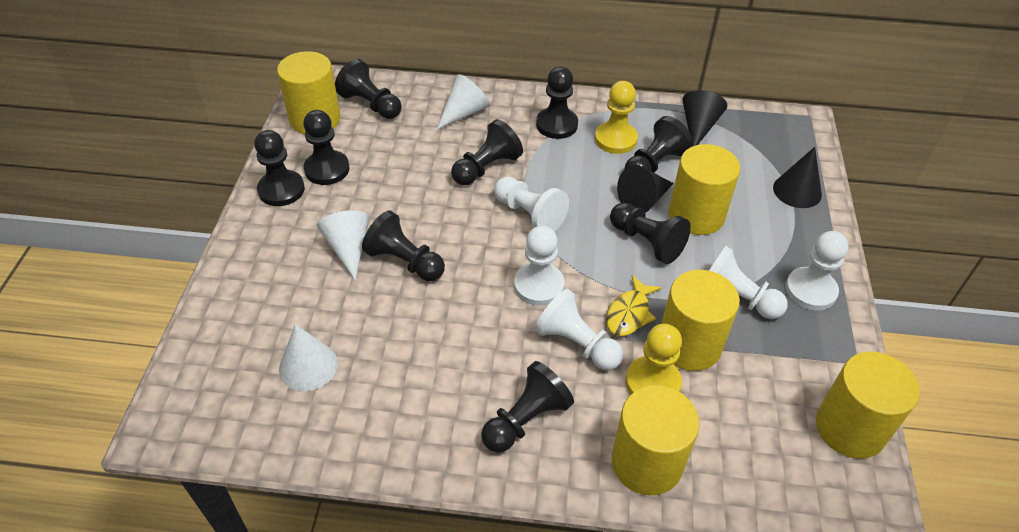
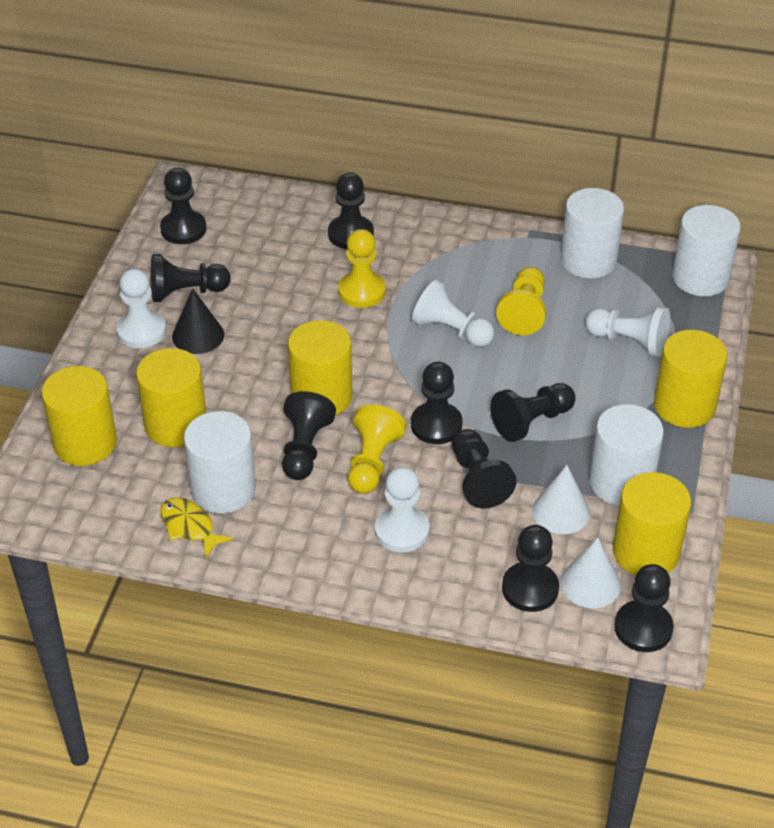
black cone: 3 -> 1
white cone: 3 -> 2
white cylinder: 0 -> 4
white pawn: 5 -> 4
yellow pawn: 2 -> 3

